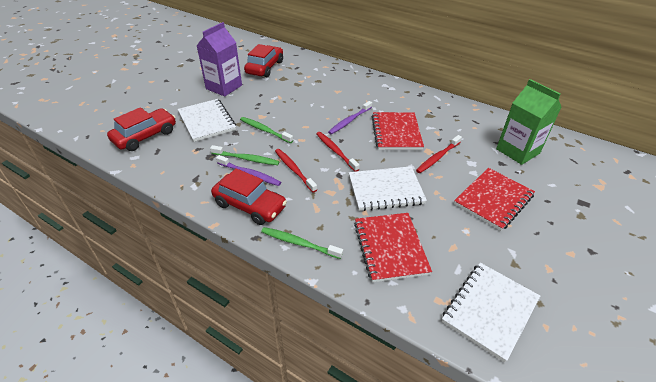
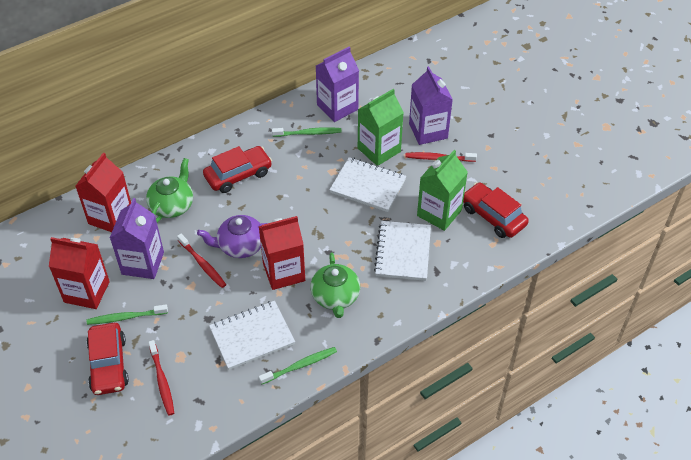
green carton: 1 -> 2
green teapot: 0 -> 2
purple carton: 1 -> 3
purple teapot: 0 -> 1
purple toothbrush: 2 -> 0
red carton: 0 -> 3
red notebook: 3 -> 0

